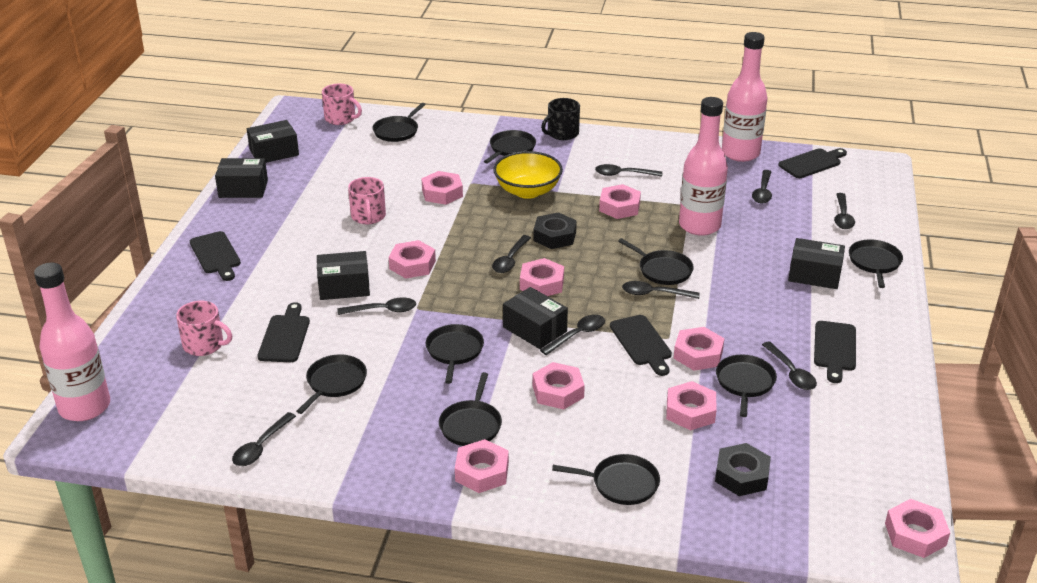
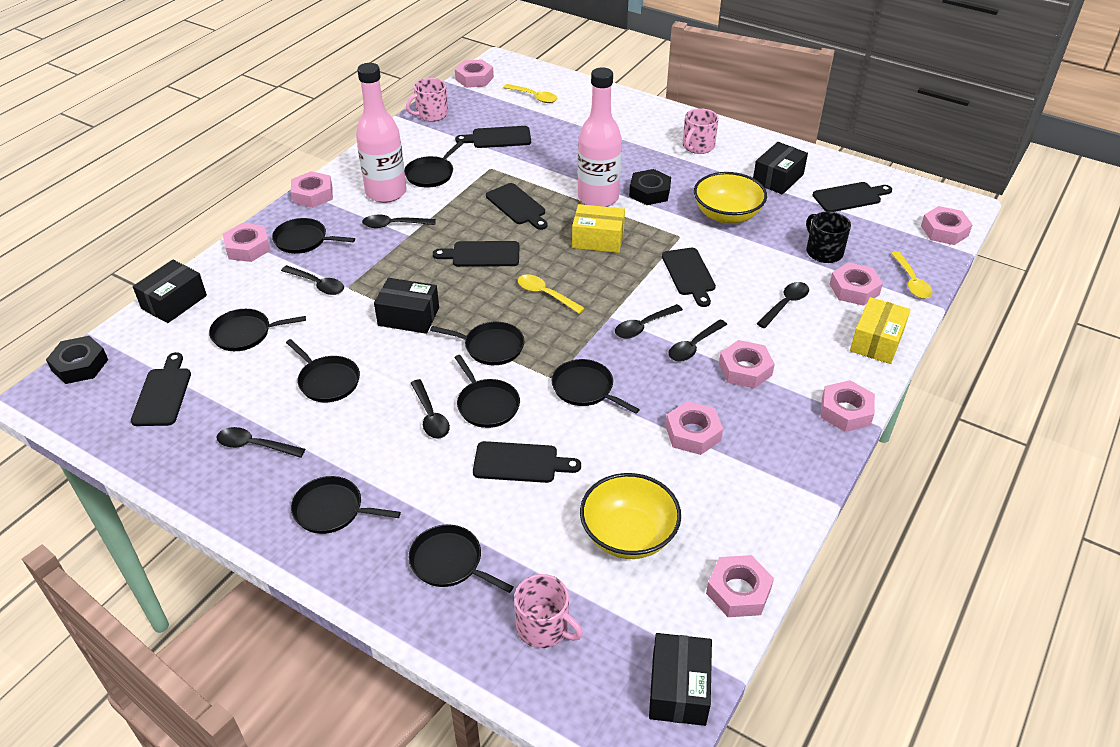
black box: 5 -> 4
black cutting board: 5 -> 7
black spoon: 9 -> 7
pink bottle: 3 -> 2
yellow bowl: 1 -> 2
yellow box: 0 -> 2
yellow spoon: 0 -> 3

